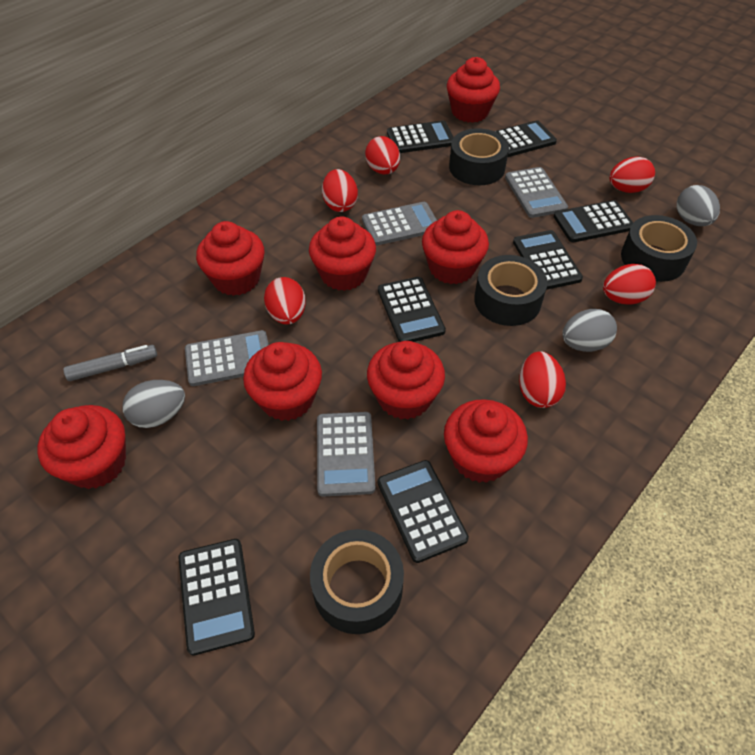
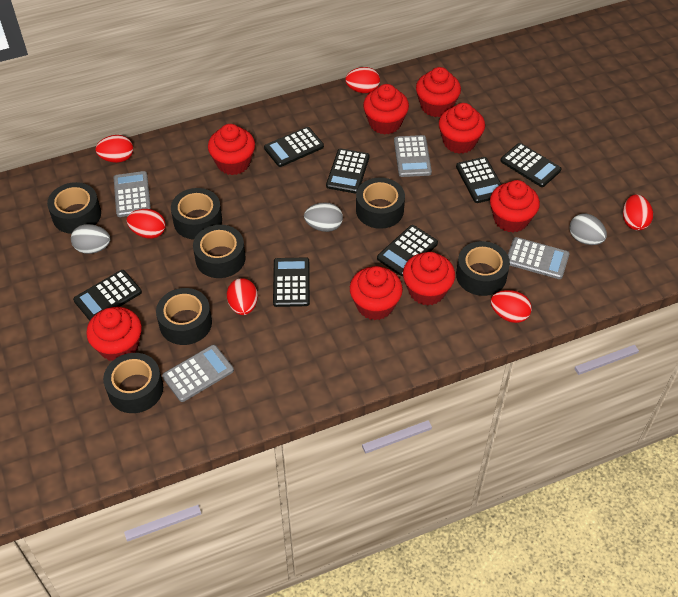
black tape: 4 -> 7
grey marker: 1 -> 0

